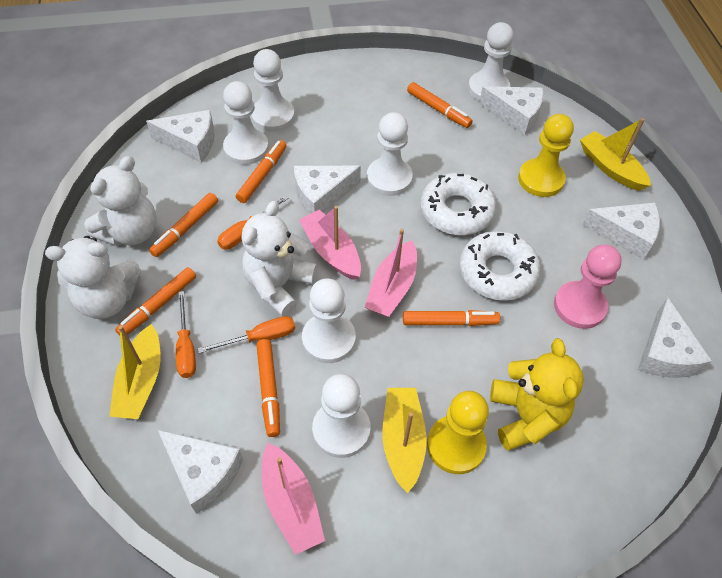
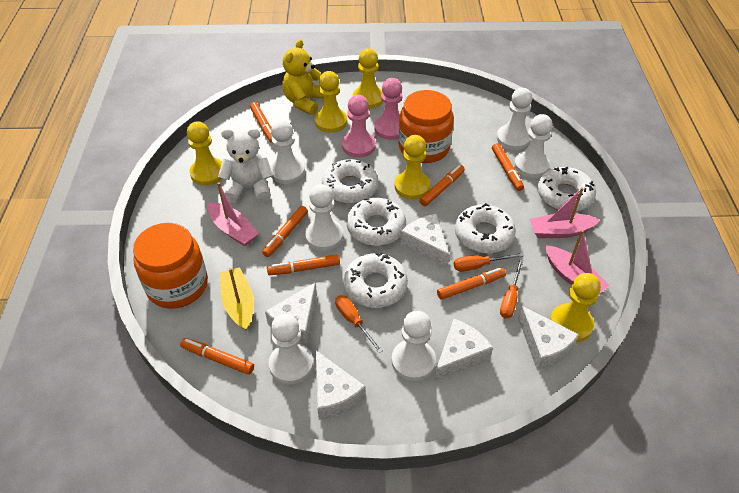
orange jar: 0 -> 2
orange marker: 6 -> 7
pink pawn: 1 -> 2
white cheese: 6 -> 5
white donut: 2 -> 5
white teddy bear: 3 -> 1
yellow boat: 3 -> 1
yellow pawn: 2 -> 5

